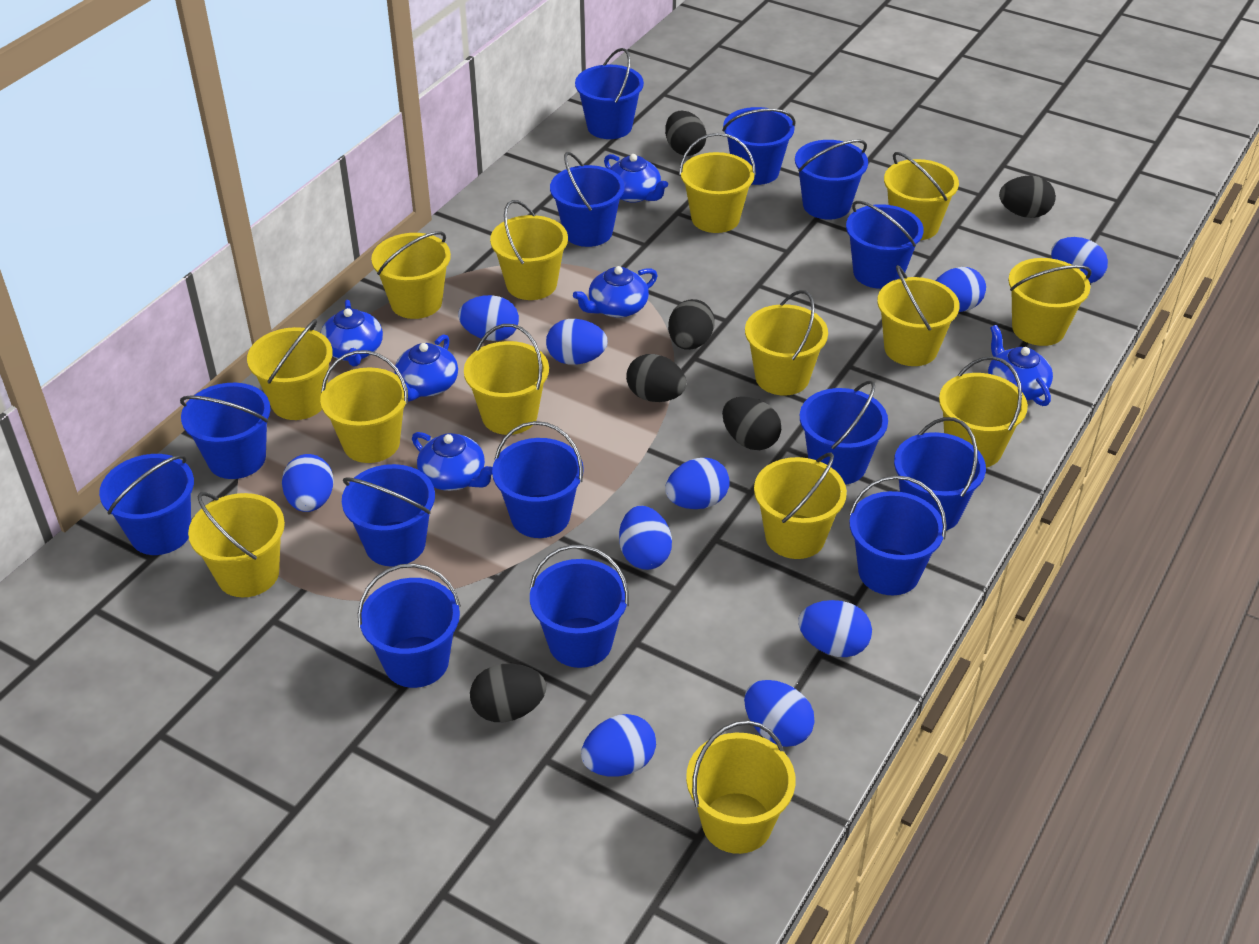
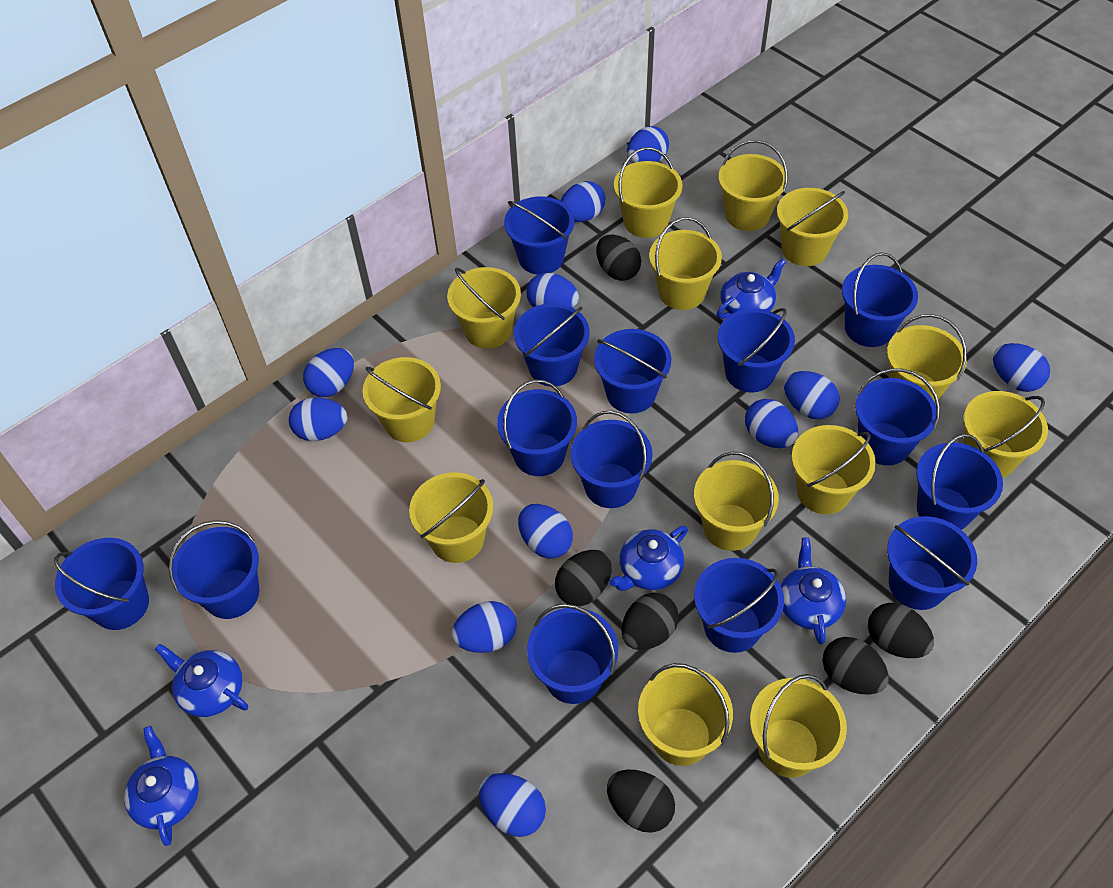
blue egg: 10 -> 11
blue teapot: 6 -> 5
yellow bucket: 14 -> 13

